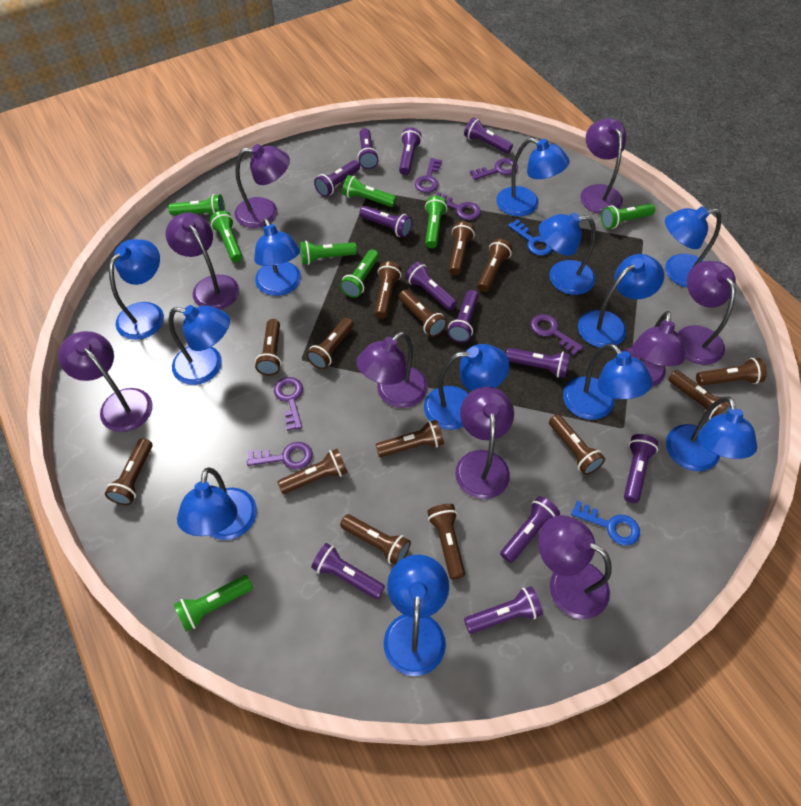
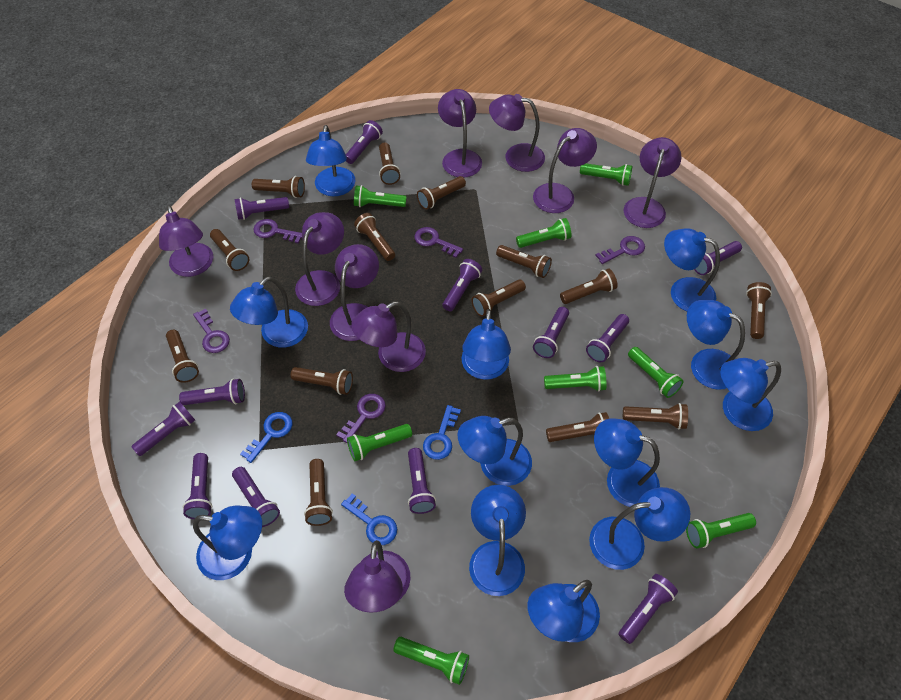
blue key: 2 -> 3
purple key: 6 -> 5

